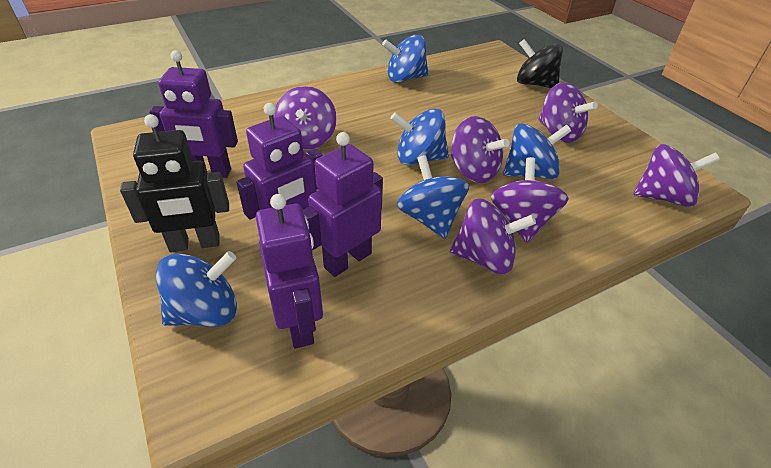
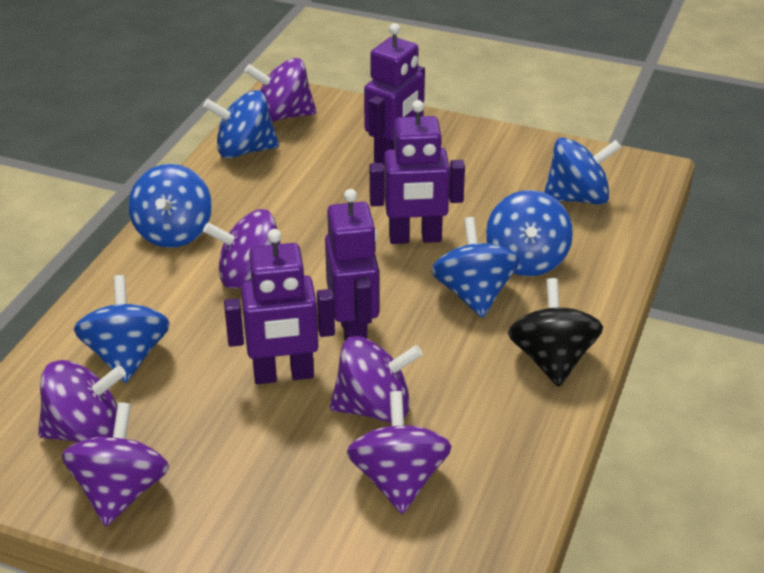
black robot: 1 -> 0
blue spinning top: 5 -> 6

